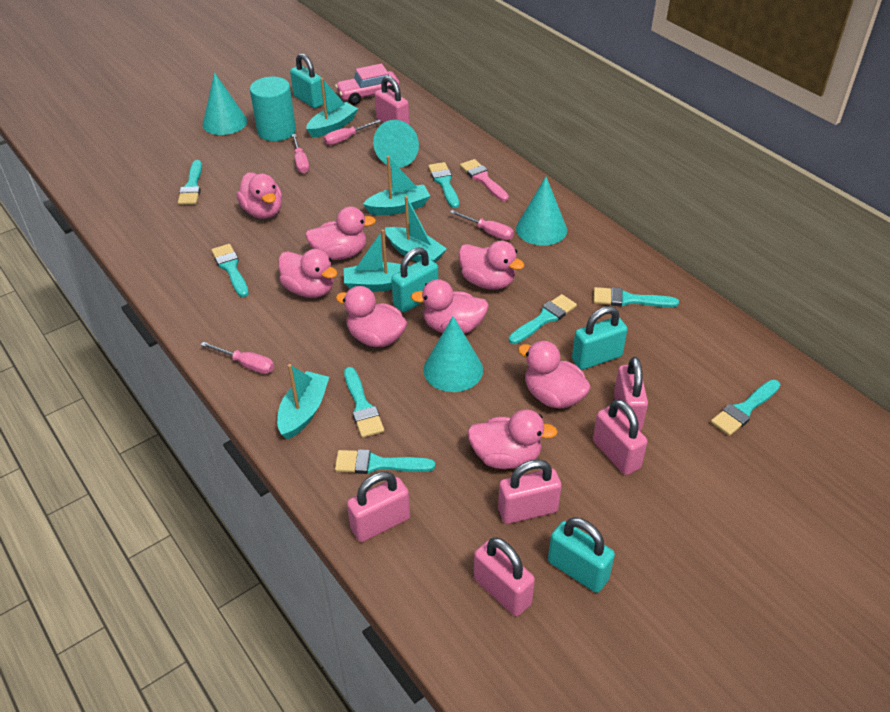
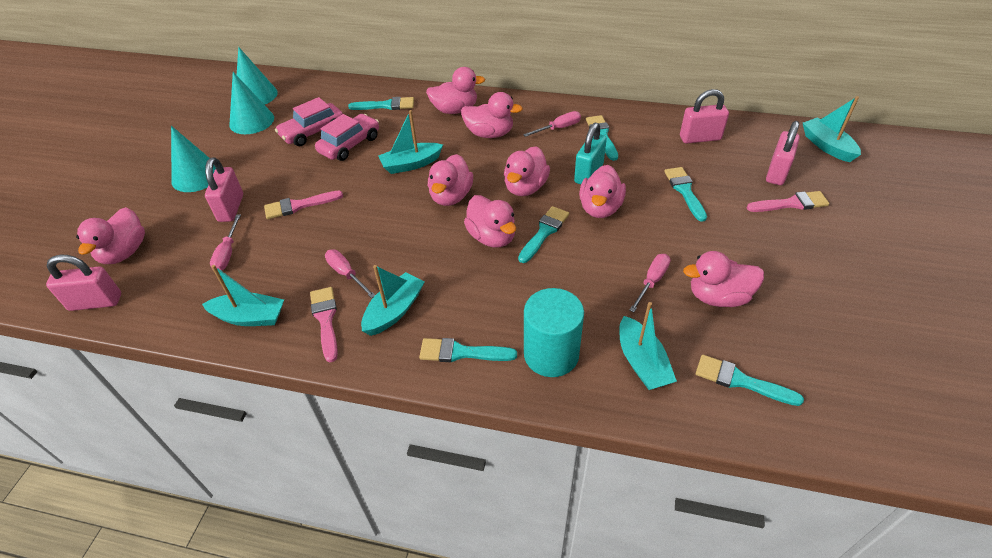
pink brush: 1 -> 3
pink car: 1 -> 2
pink padlock: 6 -> 4
turquoise brush: 8 -> 6
turquoise cone: 4 -> 3
turquoise padlock: 4 -> 1

